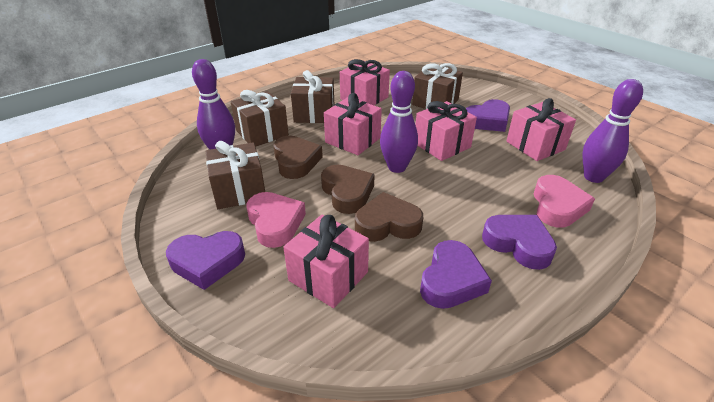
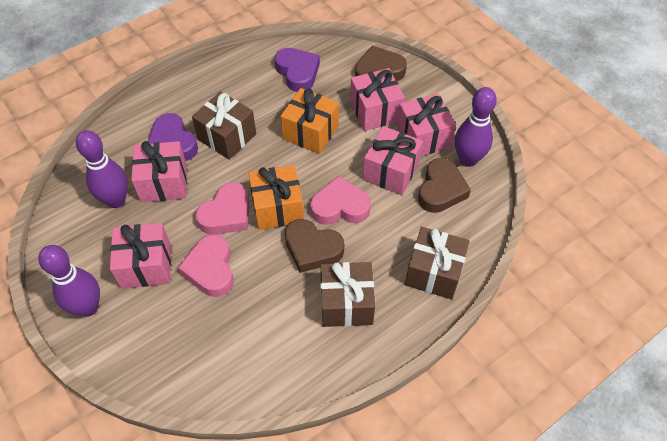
brown gift: 4 -> 3
orange gift: 0 -> 2
pink heart: 2 -> 3
purple heart: 4 -> 2

